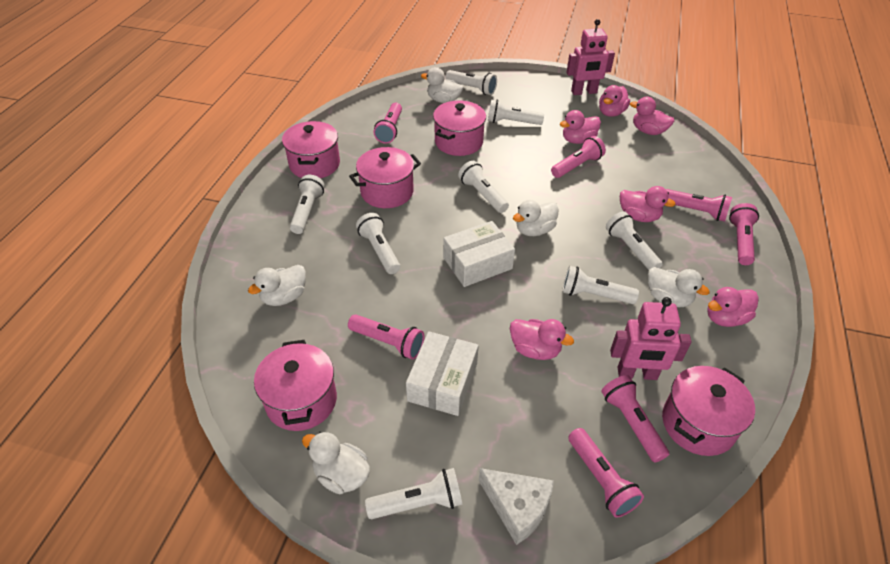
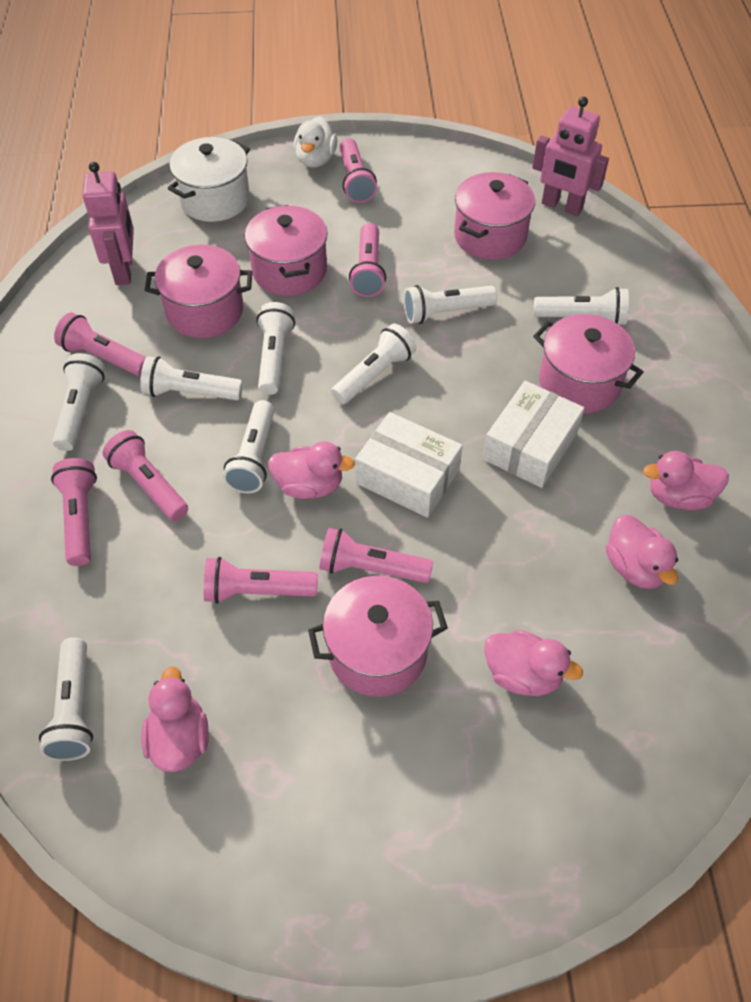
pink duck: 6 -> 5
white cheese: 1 -> 0
white duck: 5 -> 1
white pot: 0 -> 1

